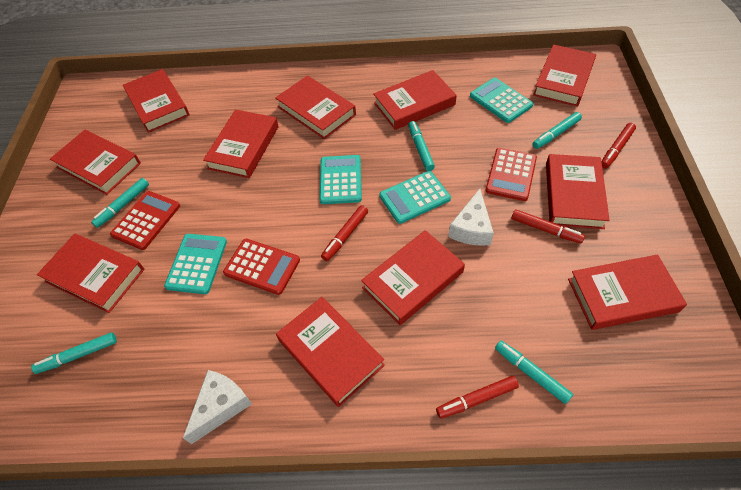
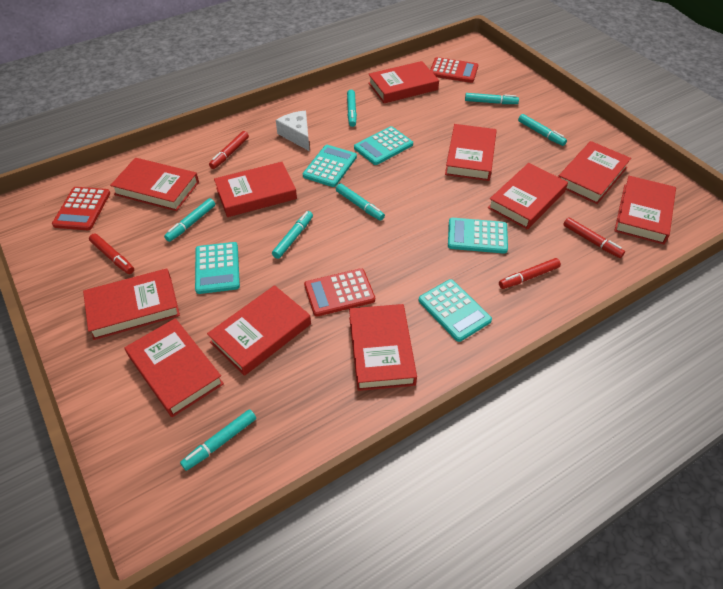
turquoise calculator: 4 -> 5
turquoise marker: 5 -> 7
white cheese: 2 -> 1

